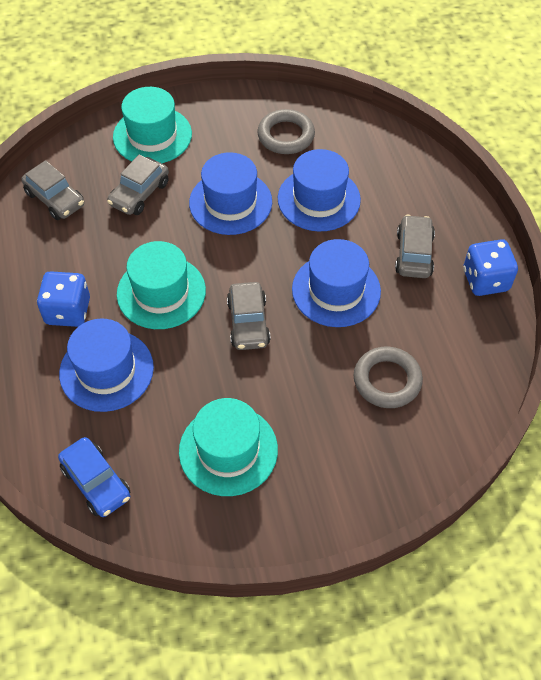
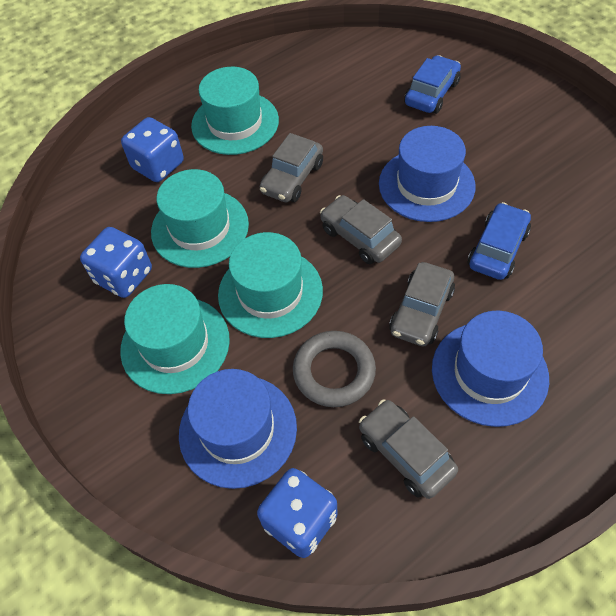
blue car: 1 -> 2
blue dice: 2 -> 3
blue hat: 4 -> 3
grey ring: 2 -> 1
turquoise hat: 3 -> 4

